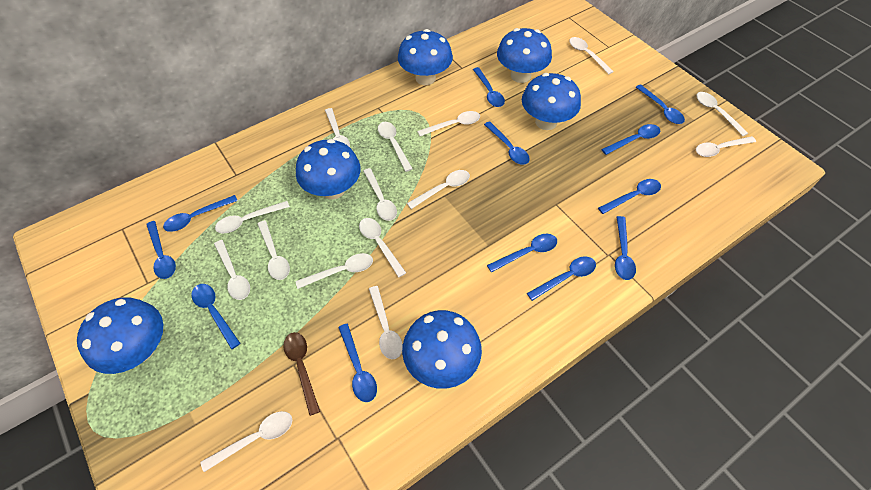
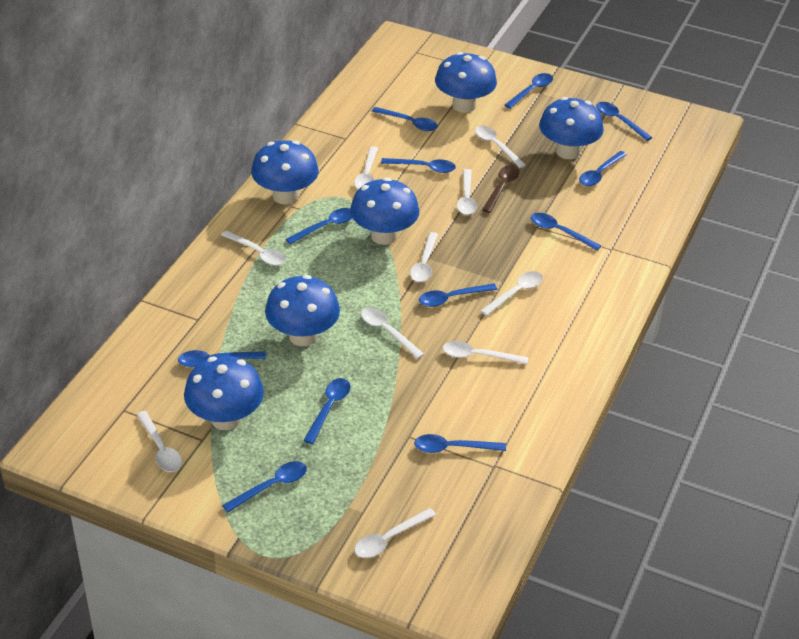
white spoon: 15 -> 10

